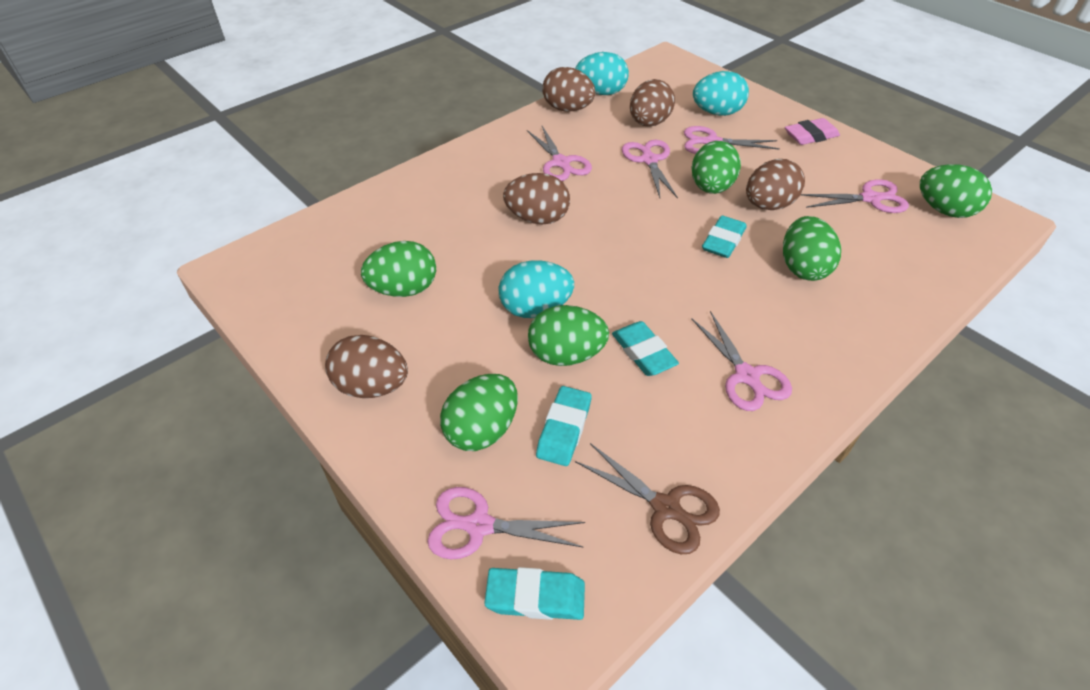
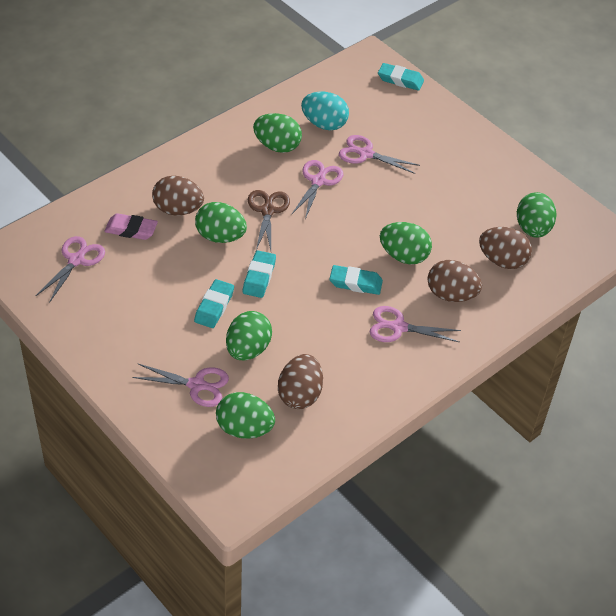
brown egg: 5 -> 4
pink scissors: 6 -> 5
turquoise egg: 3 -> 1

